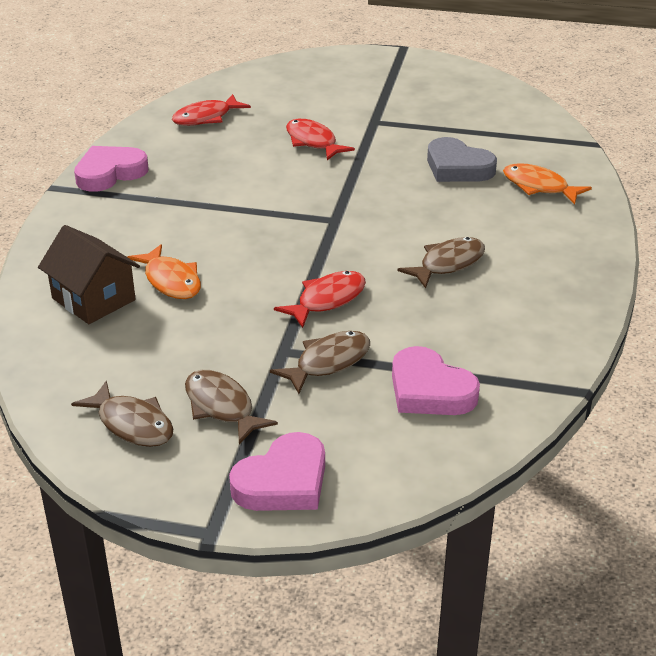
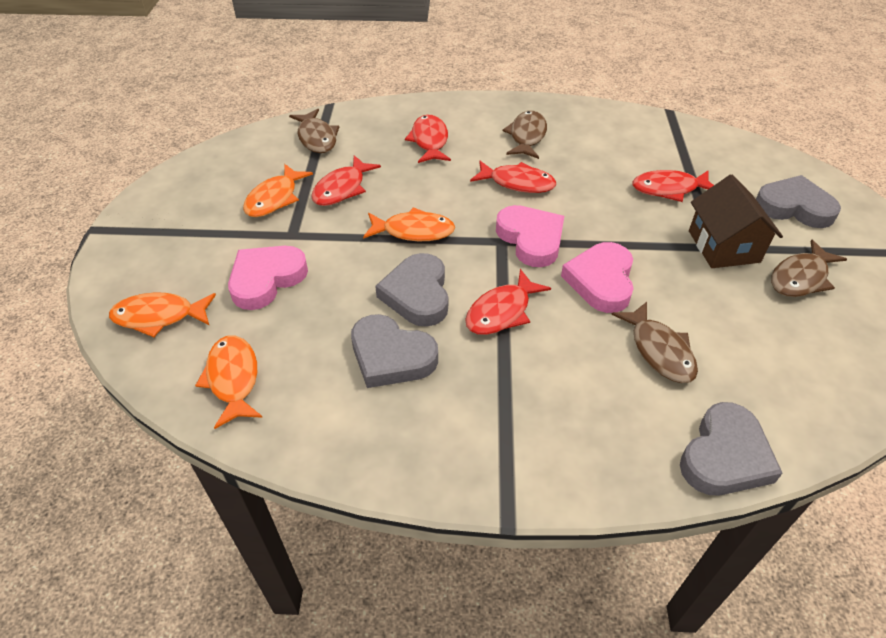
grey heart: 1 -> 4
orange fish: 2 -> 4
red fish: 3 -> 5

